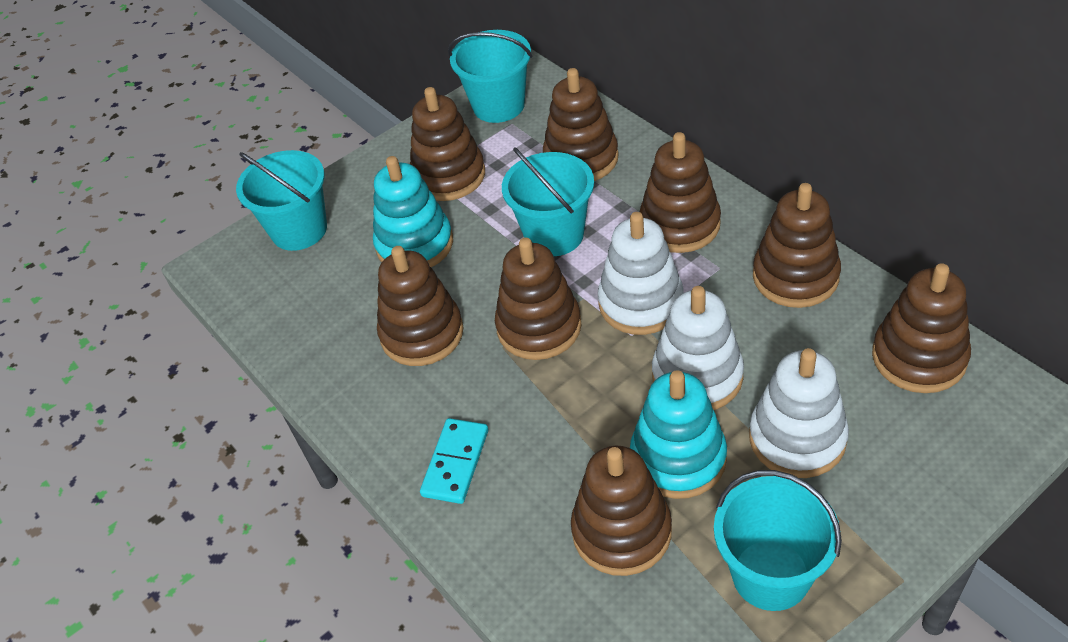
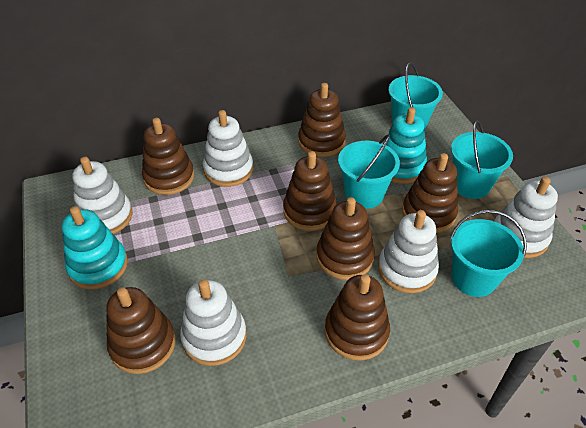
brown stacking toy: 8 -> 7
turquoise domino: 1 -> 0
white stacking toy: 3 -> 5

